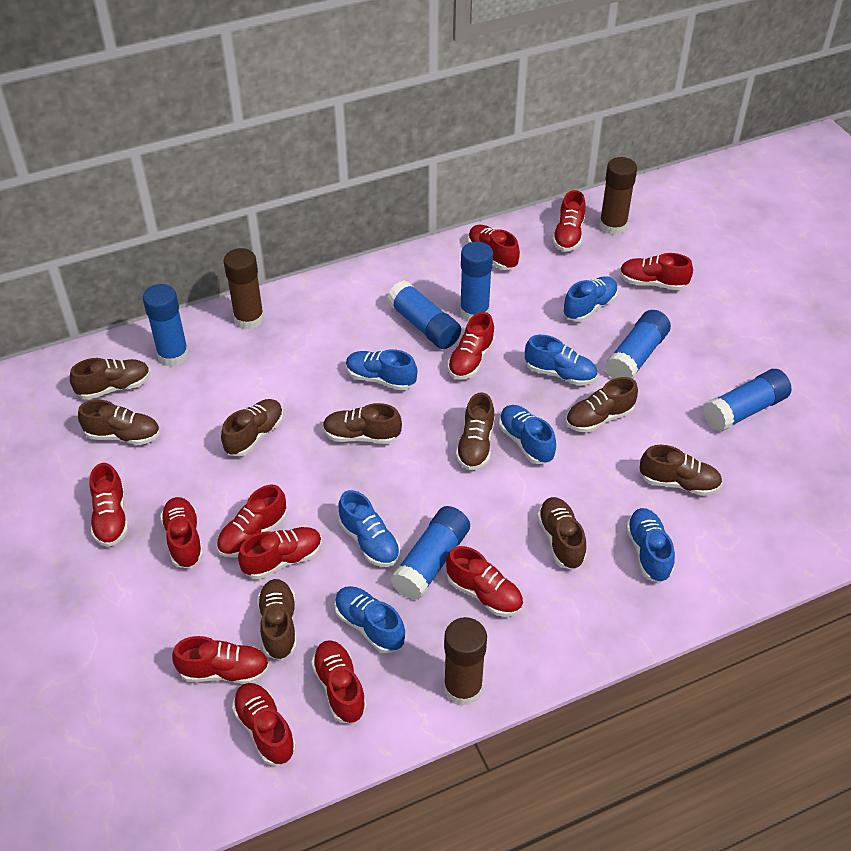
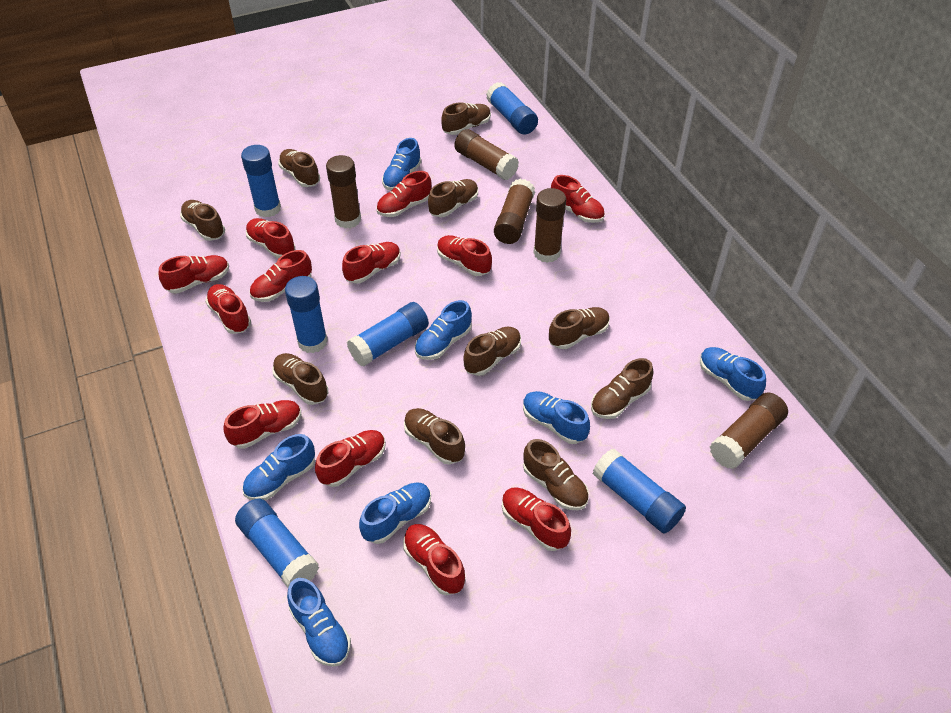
brown glue stick: 3 -> 5
brown shoe: 9 -> 10

